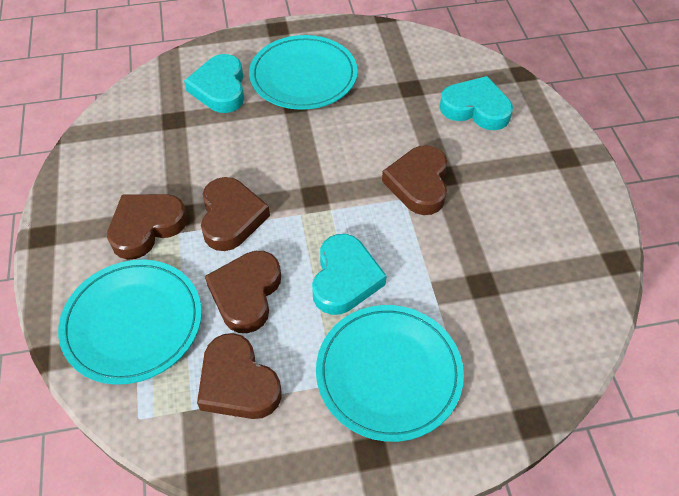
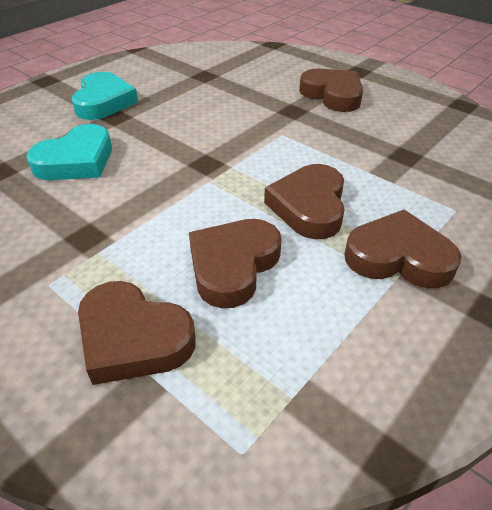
turquoise heart: 3 -> 2
turquoise plate: 3 -> 0

